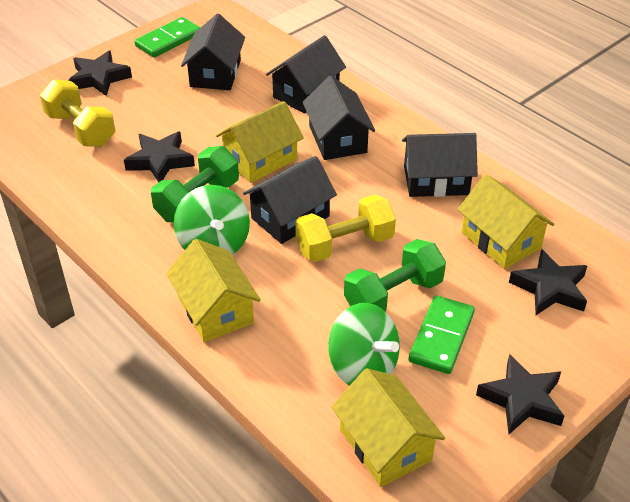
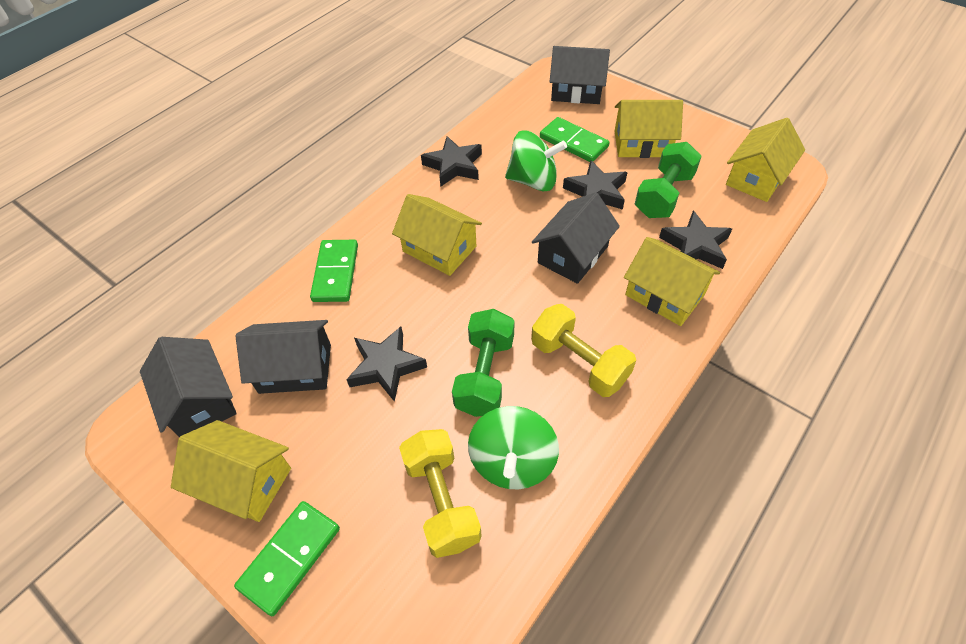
black house: 5 -> 4
green domino: 2 -> 3
yellow house: 4 -> 5

